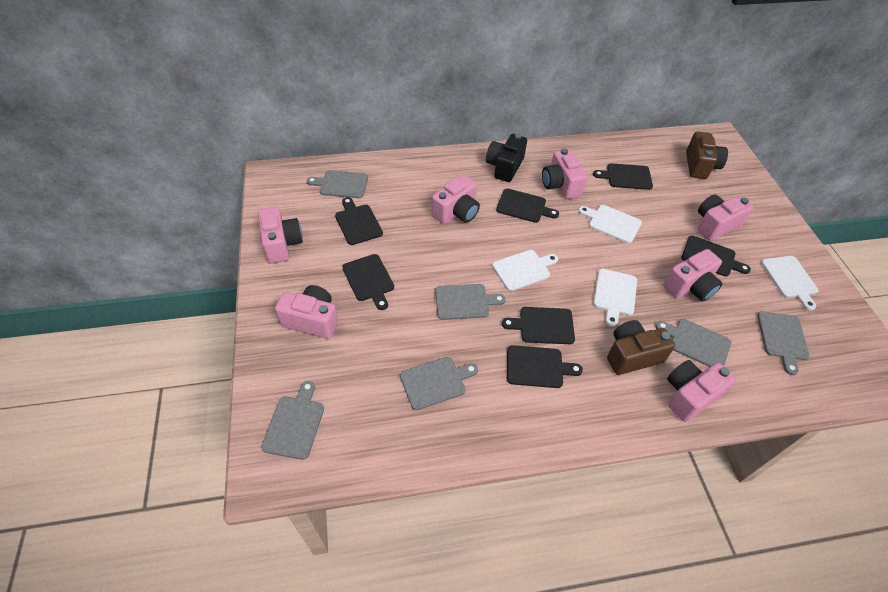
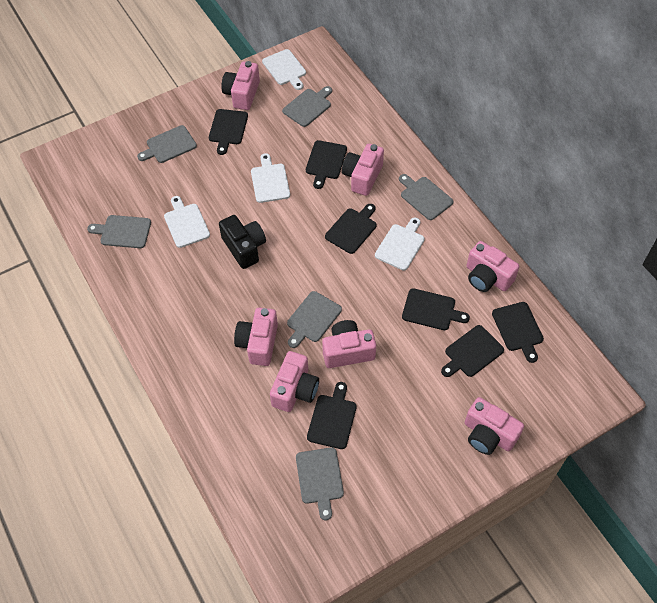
brown camera: 2 -> 0

